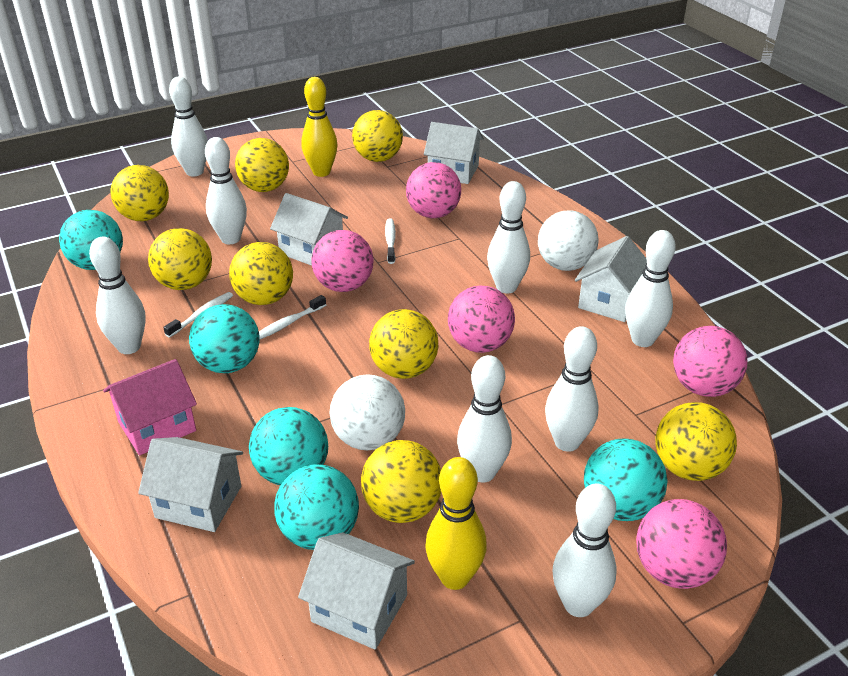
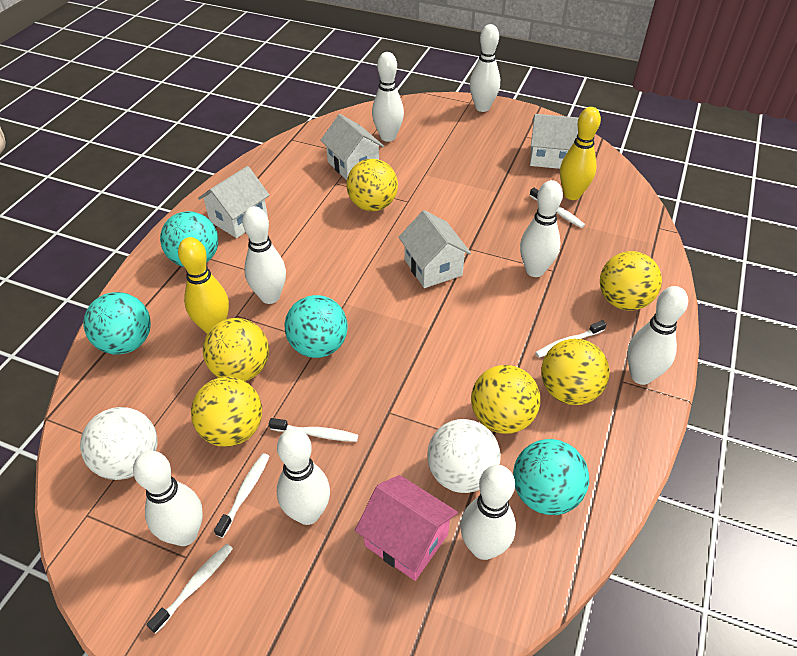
pink ball: 5 -> 0
turquoise ball: 5 -> 4
white house: 5 -> 4
white toothbrush: 3 -> 5
yellow ball: 8 -> 6

